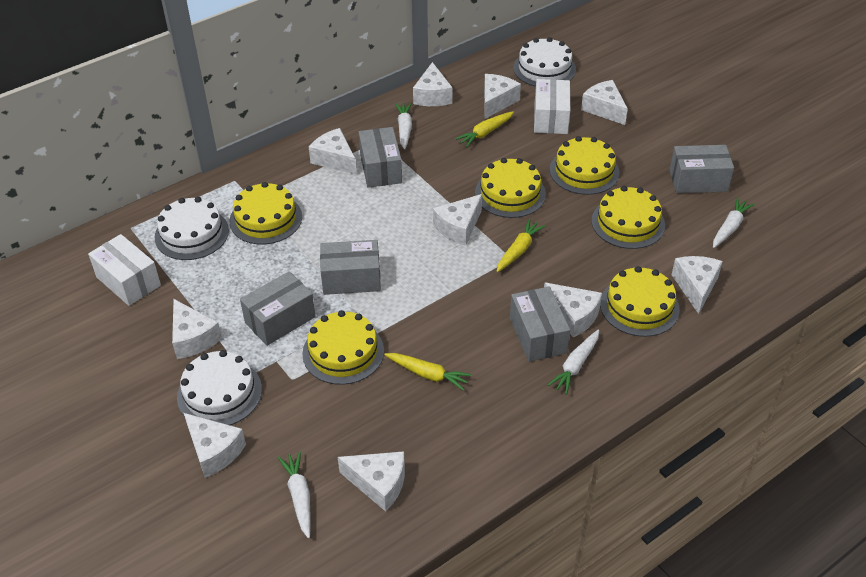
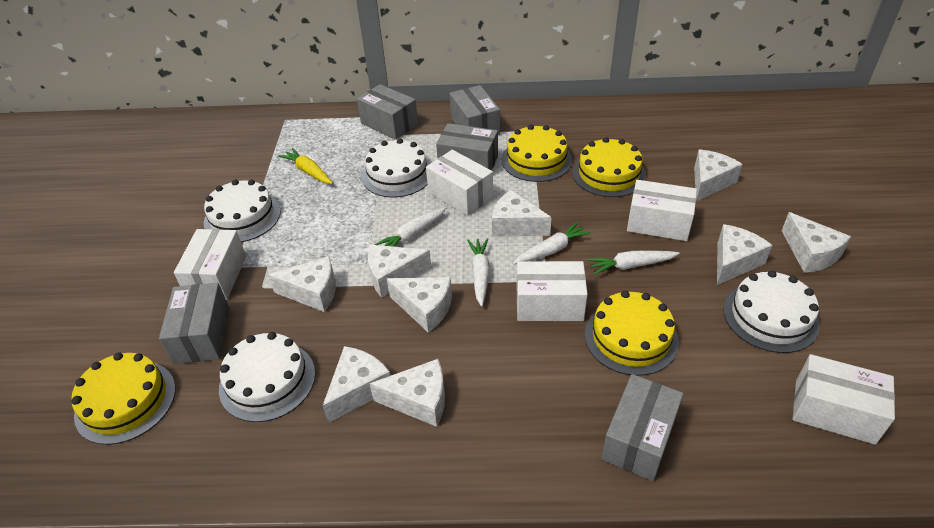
white box: 2 -> 5
white cake: 3 -> 4
white cheese: 10 -> 9
yellow cake: 6 -> 4
yellow carrot: 3 -> 1

